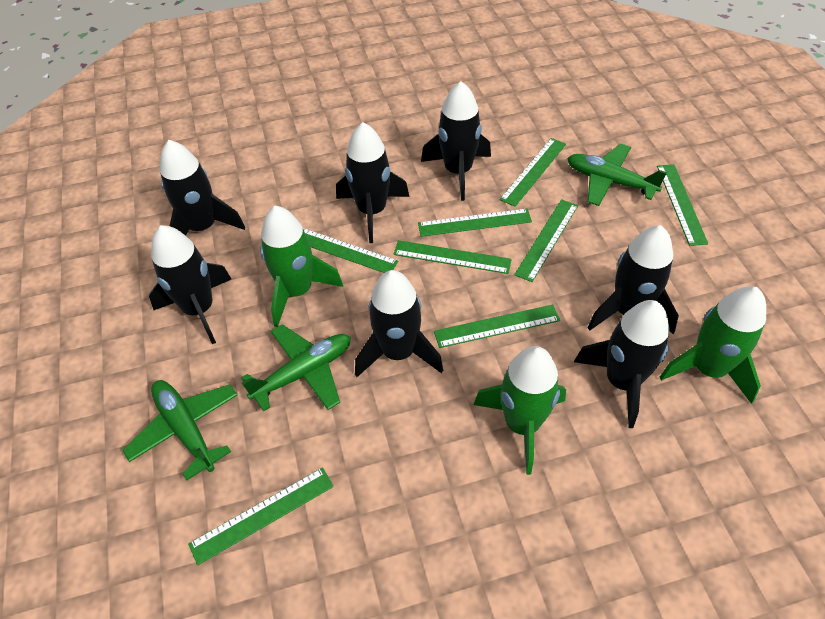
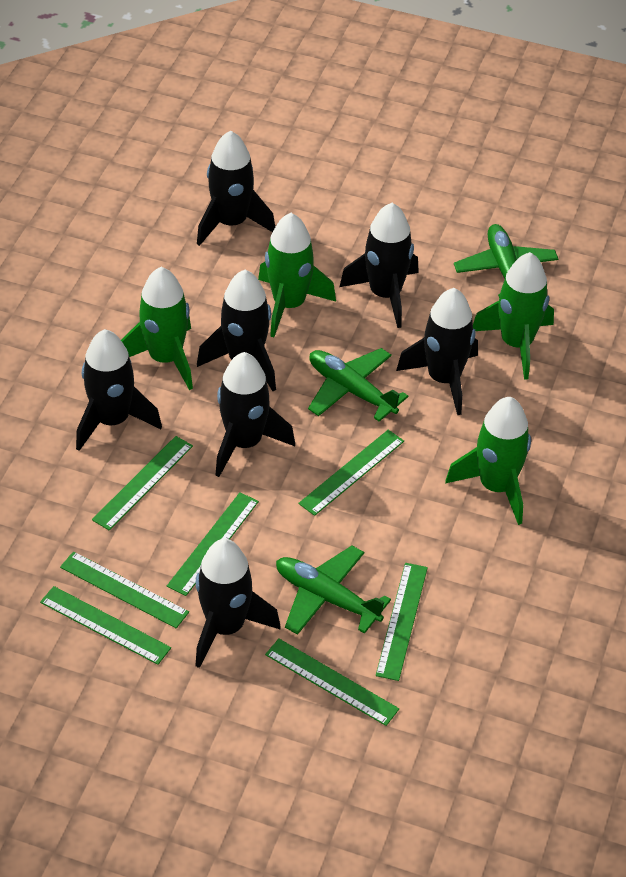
green rocket: 3 -> 4
green ruler: 8 -> 7

